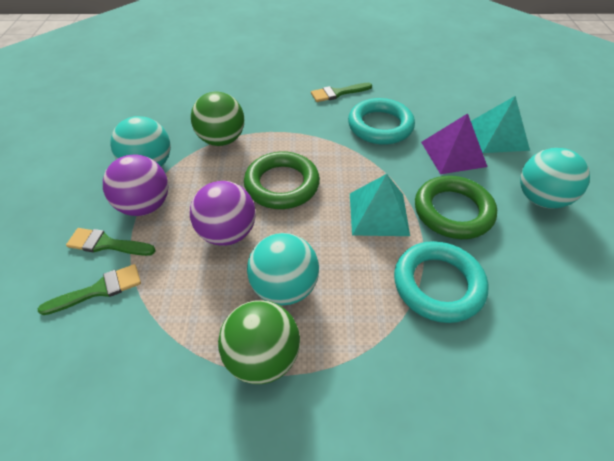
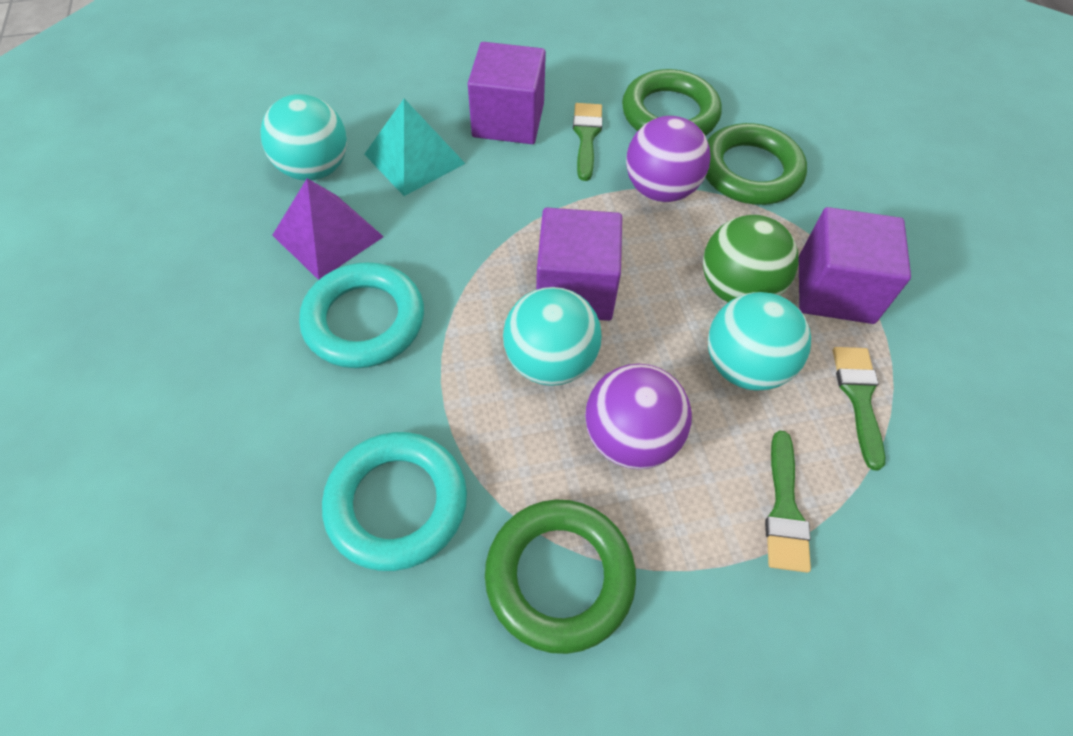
green ball: 2 -> 1
green ring: 2 -> 3
purple cube: 0 -> 3
turquoise pyramid: 2 -> 1

